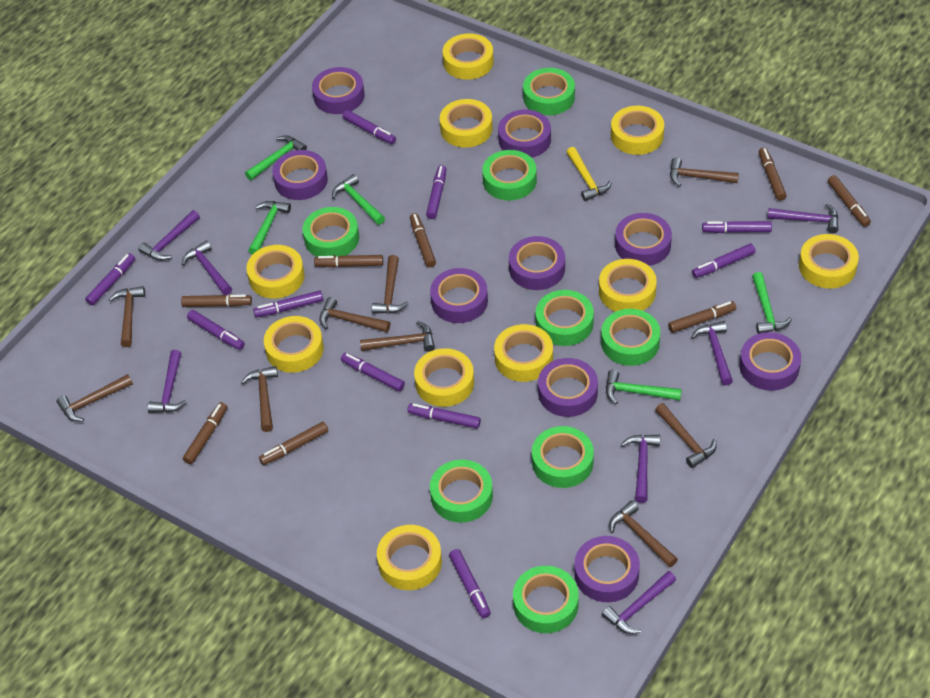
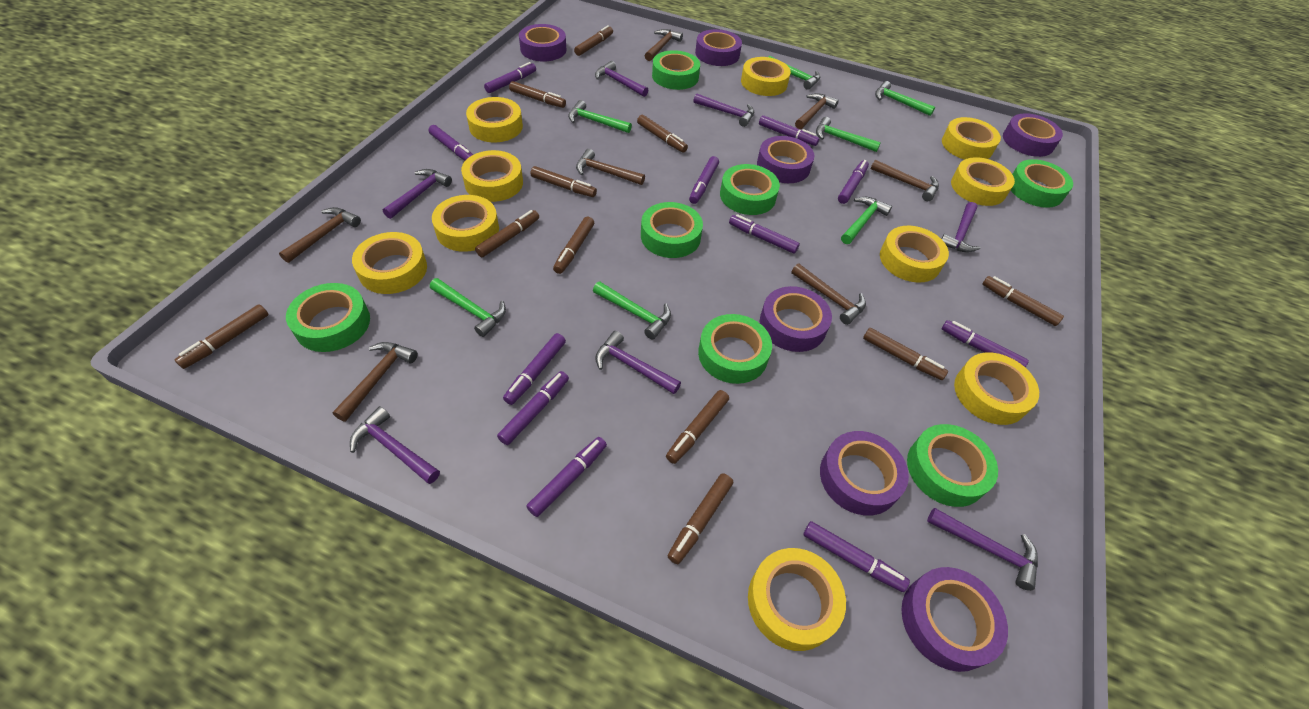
brown hammer: 9 -> 7
brown marker: 8 -> 11
green hammer: 5 -> 7
green tape: 8 -> 7
purple marker: 10 -> 11
purple tape: 9 -> 7
yellow hammer: 1 -> 0

